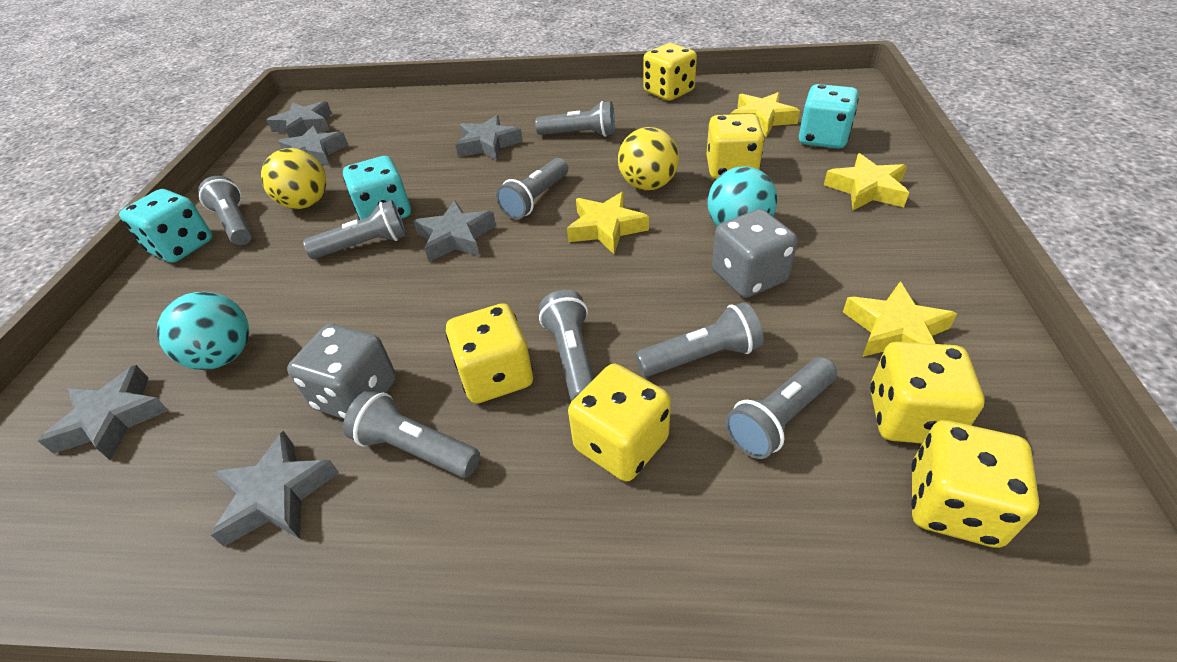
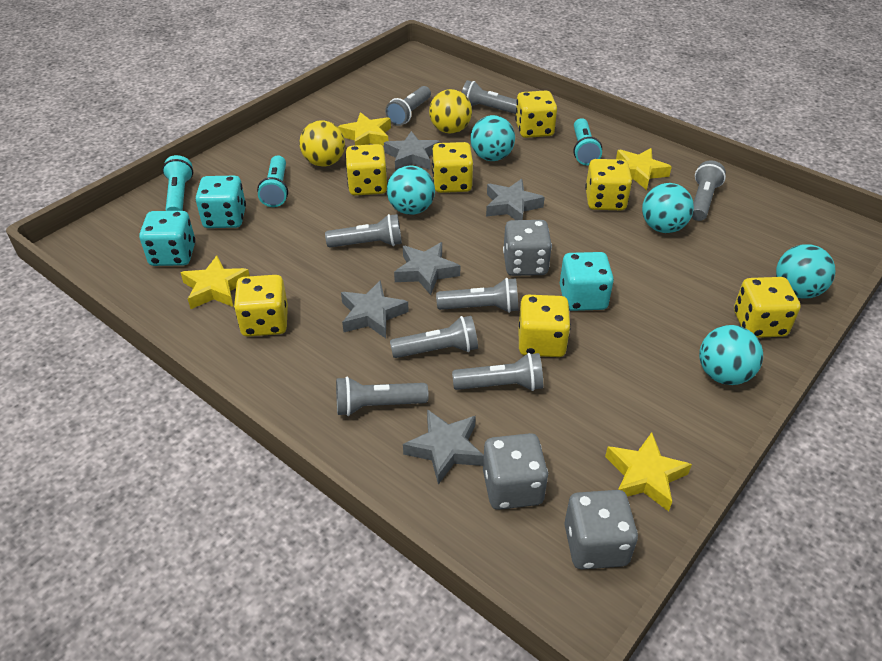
grey dice: 2 -> 3
grey star: 6 -> 5
turquoise ball: 2 -> 5
turquoise flashlight: 0 -> 3
yellow dice: 6 -> 7

